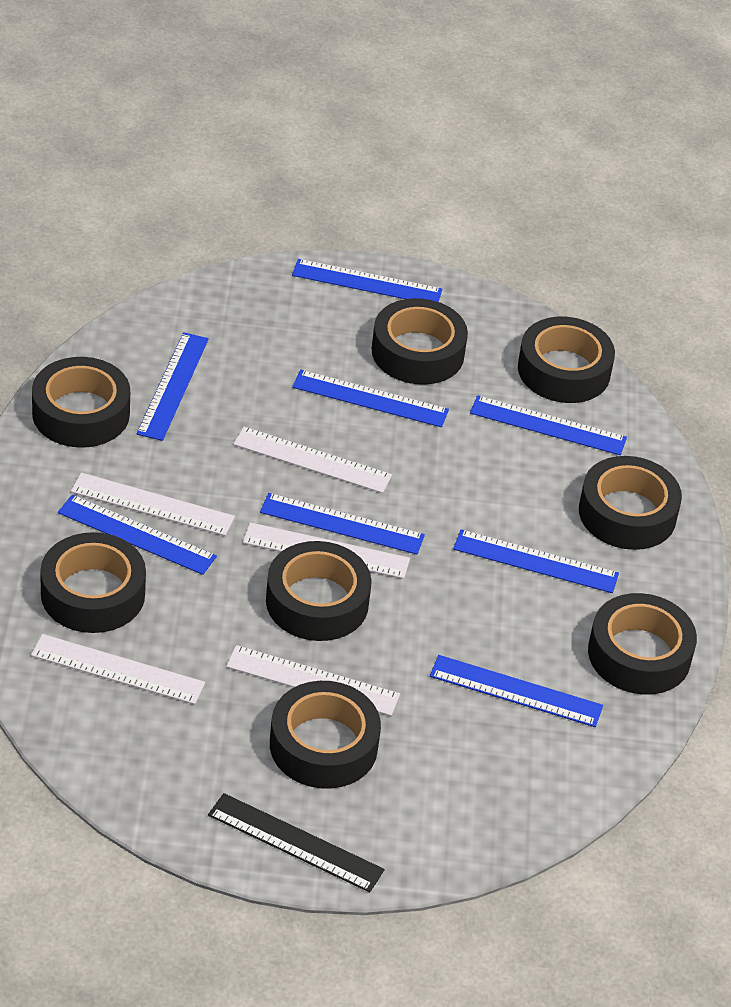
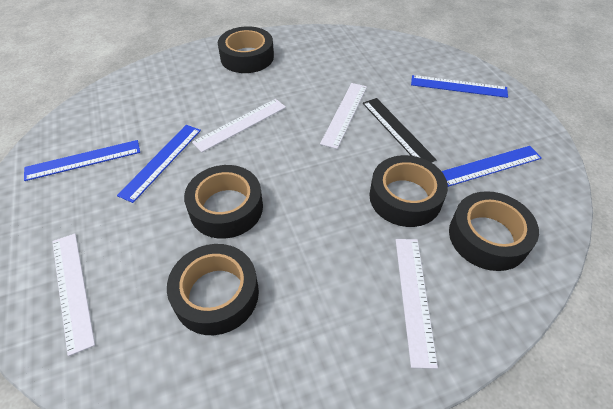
black tape: 8 -> 5
blue ruler: 8 -> 4
white ruler: 5 -> 4

